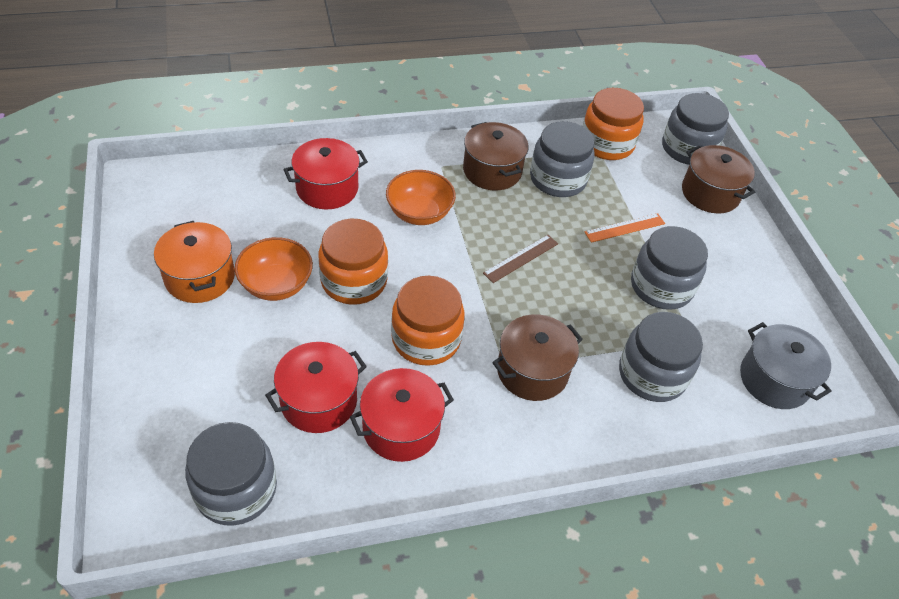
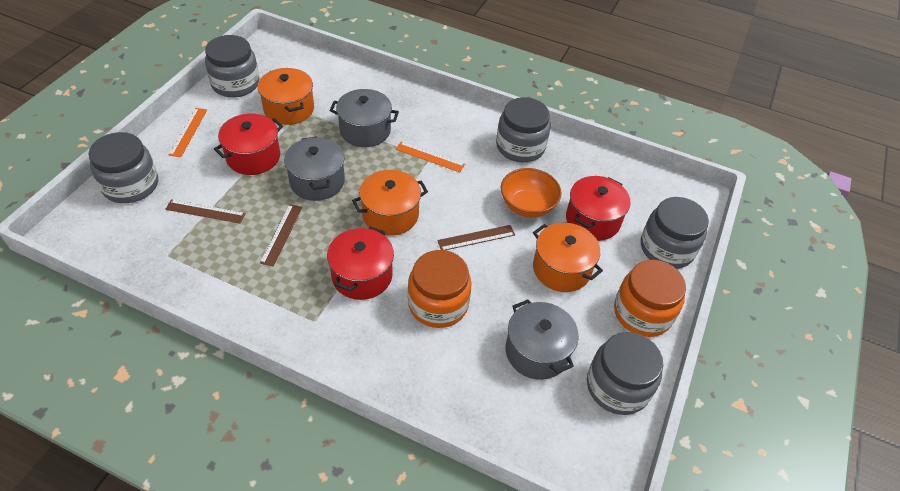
brown pot: 3 -> 0
brown ruler: 1 -> 3
grey pot: 1 -> 3
orange bowl: 2 -> 1
orange jar: 3 -> 2
orange pot: 1 -> 3
orange ruler: 1 -> 2

